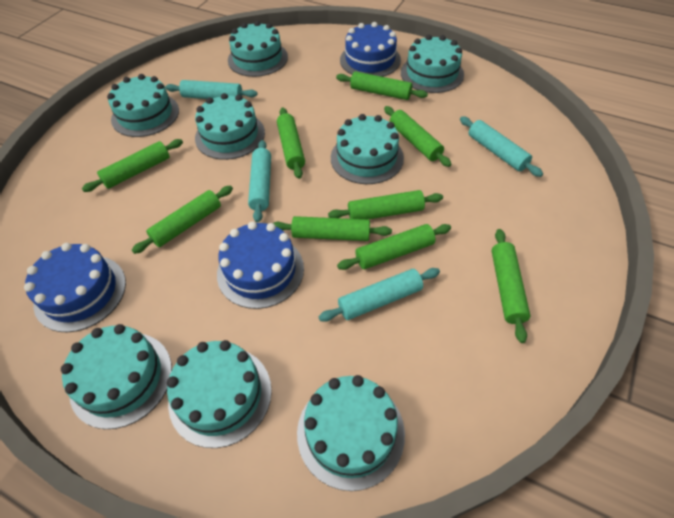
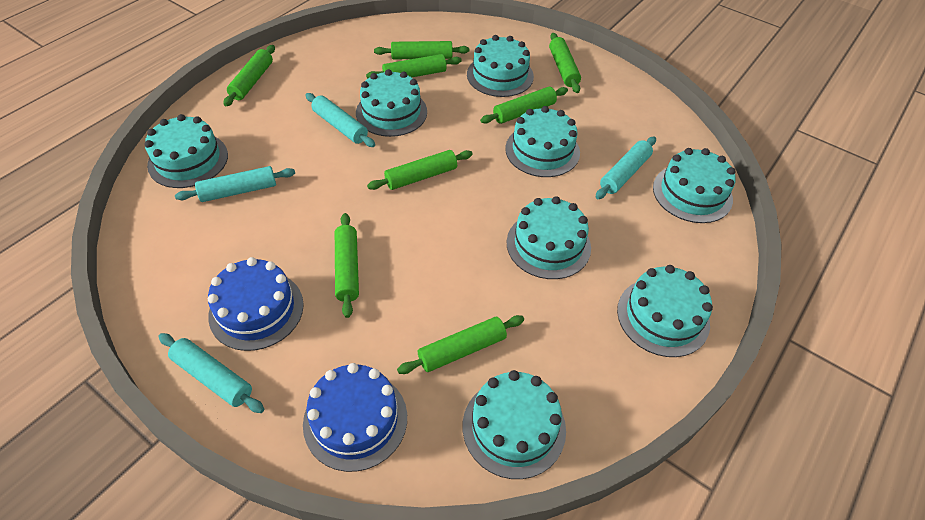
blue cake: 3 -> 2
green rolling pin: 9 -> 8

